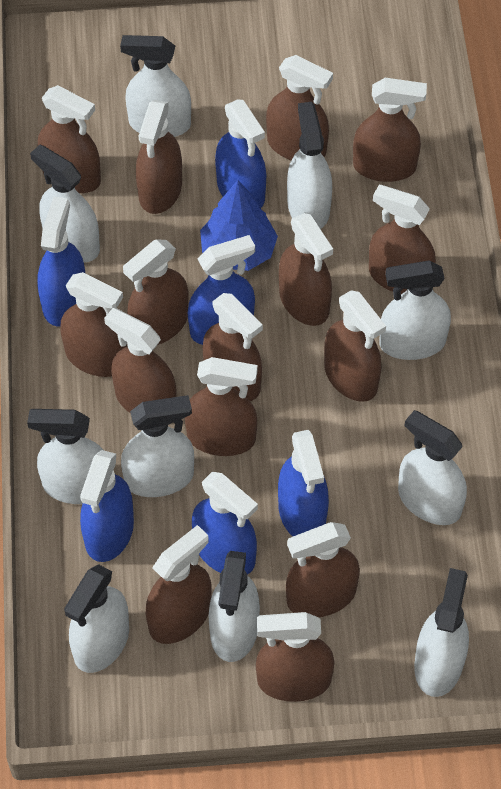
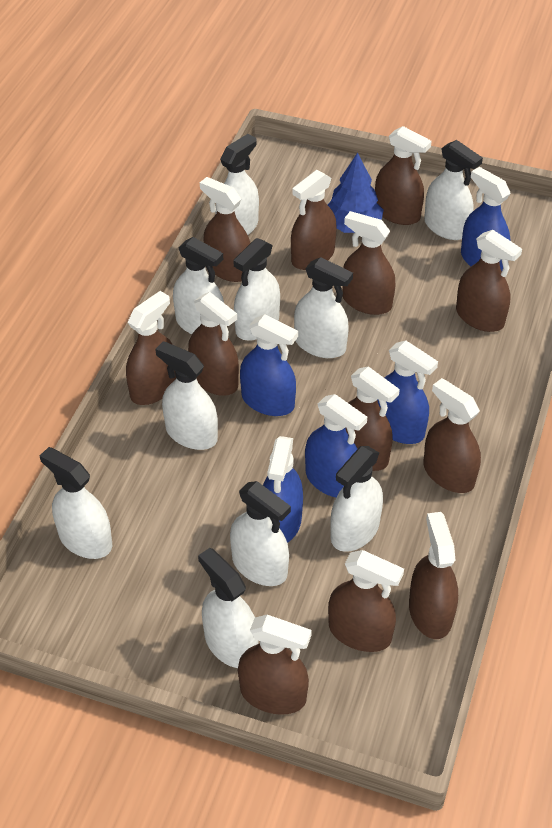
blue spray bottle: 6 -> 5
brown spray bottle: 15 -> 12

